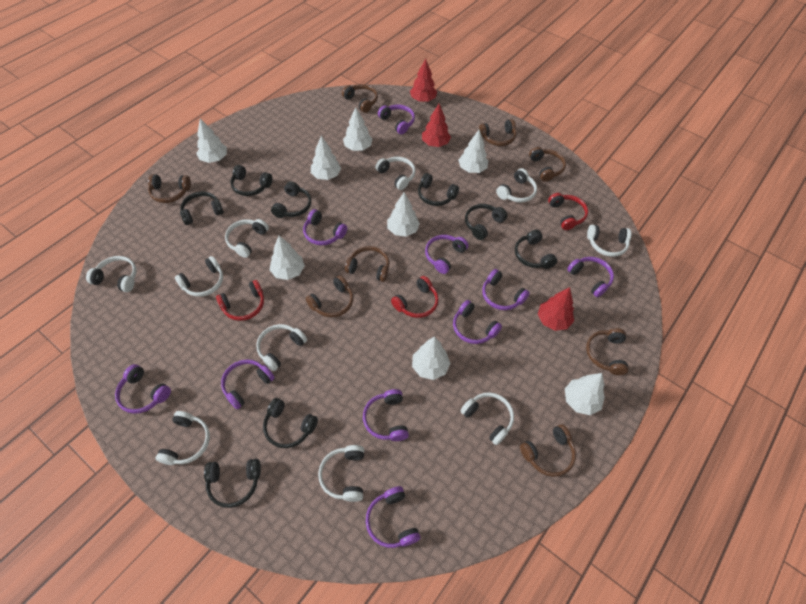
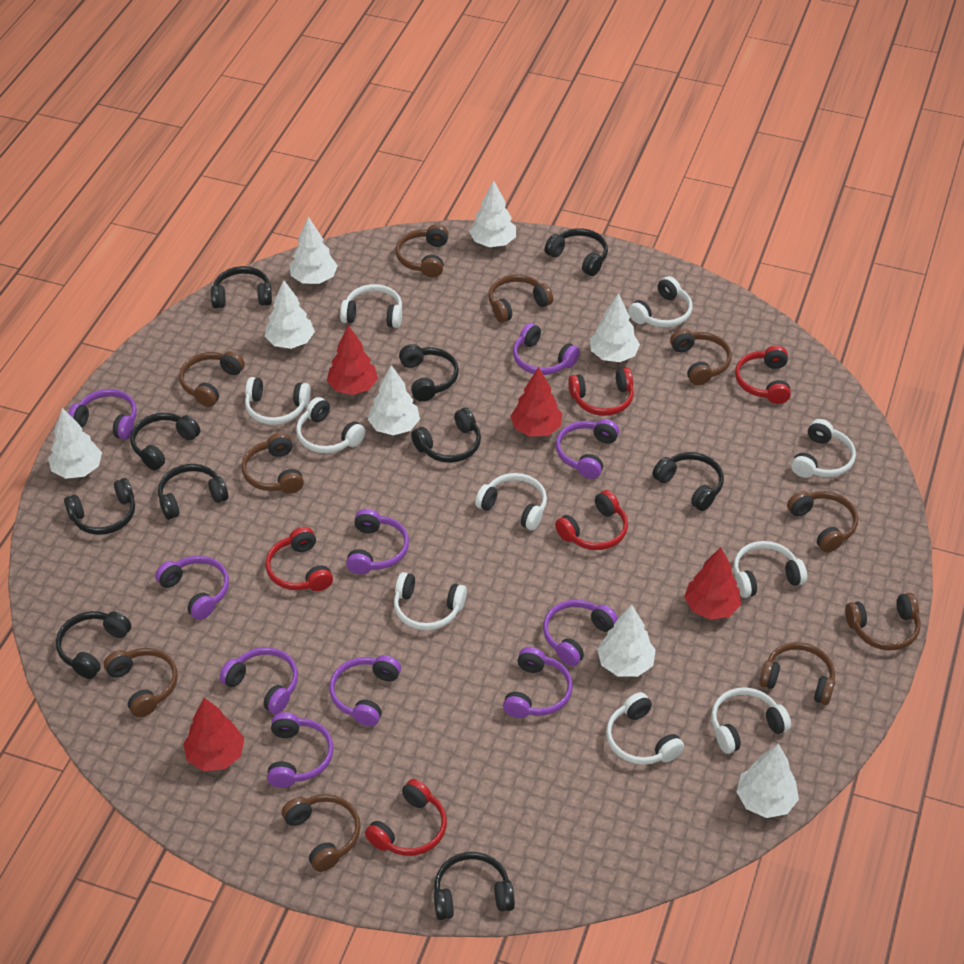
black headphones: 8 -> 10
brown headphones: 8 -> 10
red headphones: 3 -> 5
red tree: 3 -> 4

